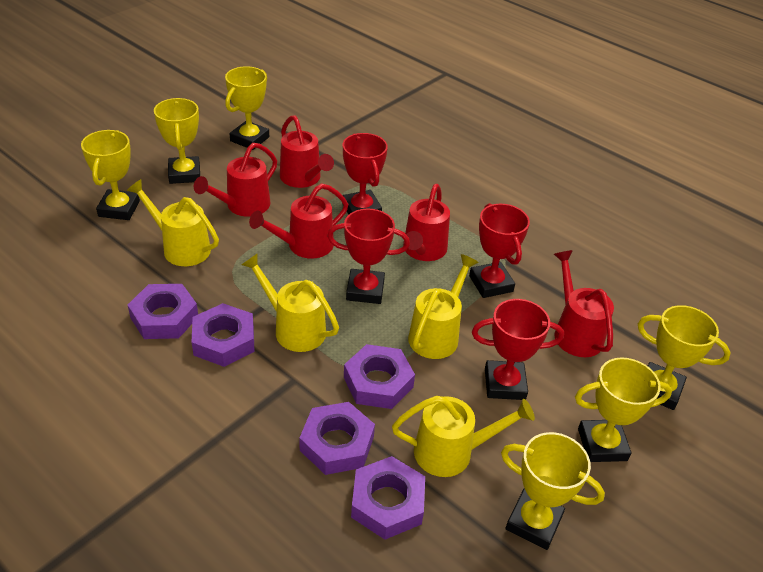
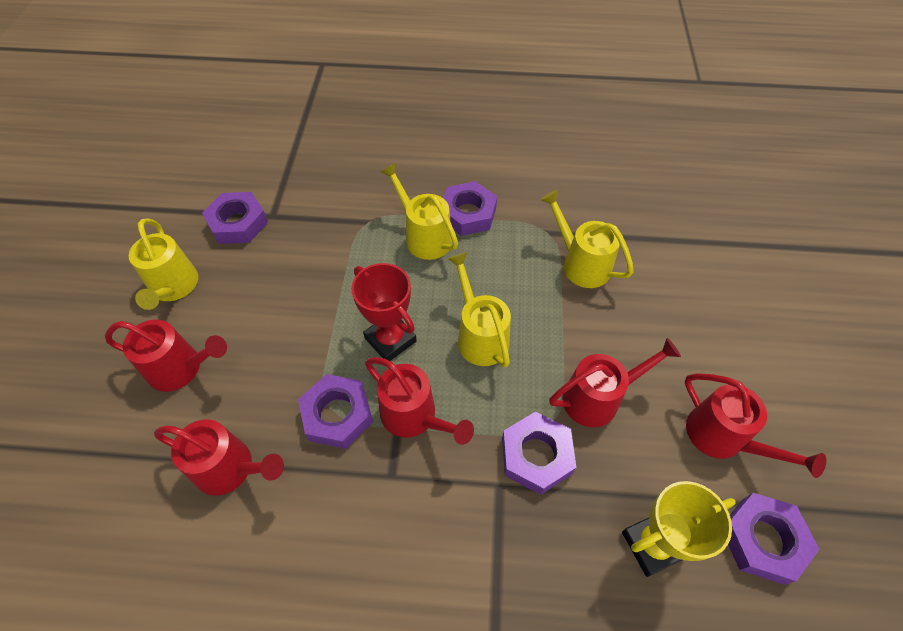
red trophy: 4 -> 1
yellow trophy: 6 -> 1

